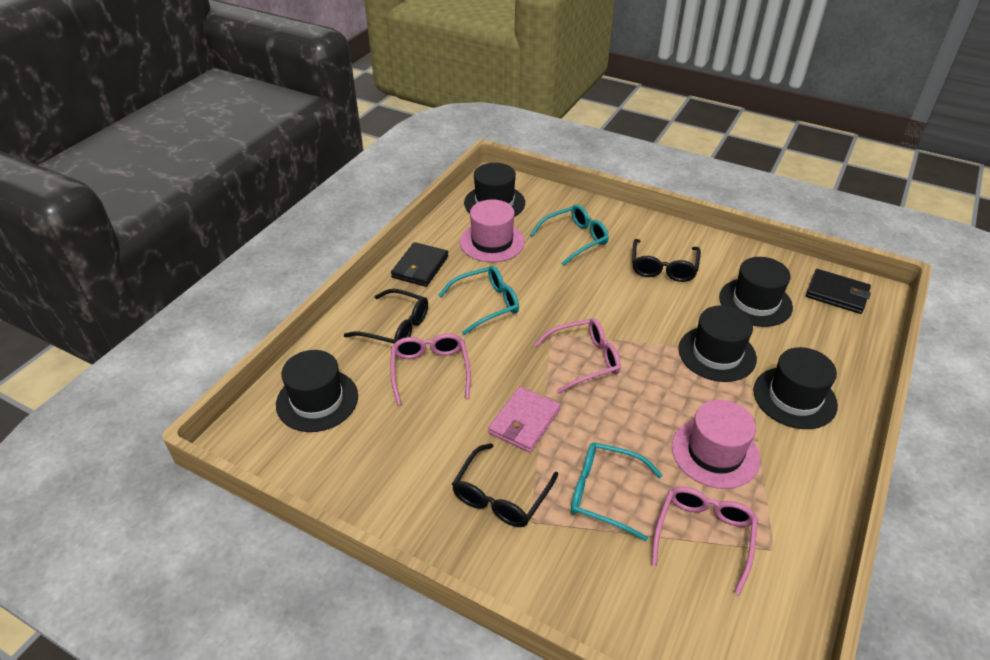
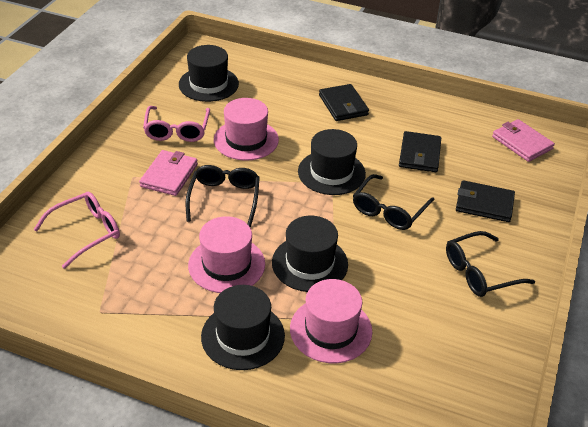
black hat: 5 -> 4
black wallet: 2 -> 3
pink glasses: 3 -> 2
pink hat: 2 -> 3
pink wallet: 1 -> 2
turquoise glasses: 3 -> 0

